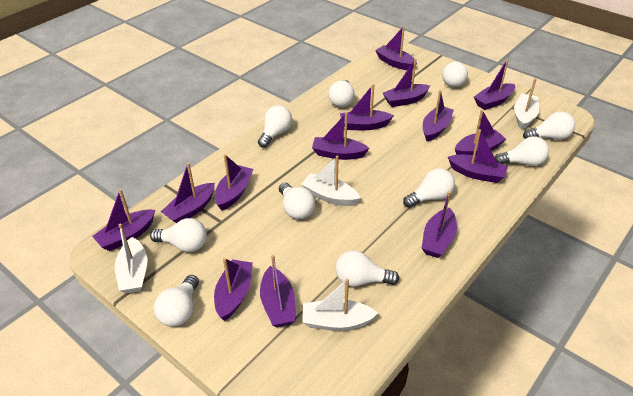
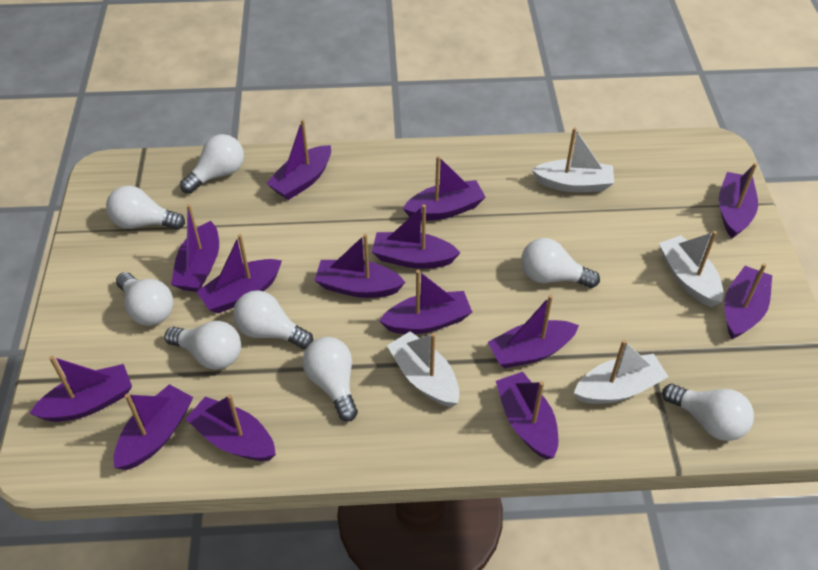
white light bulb: 10 -> 8

